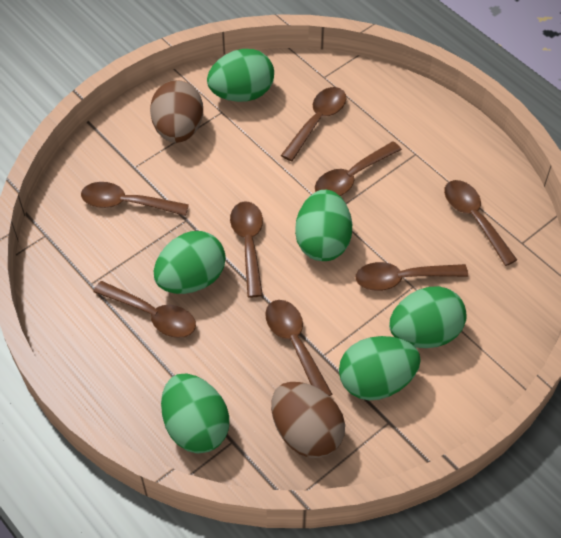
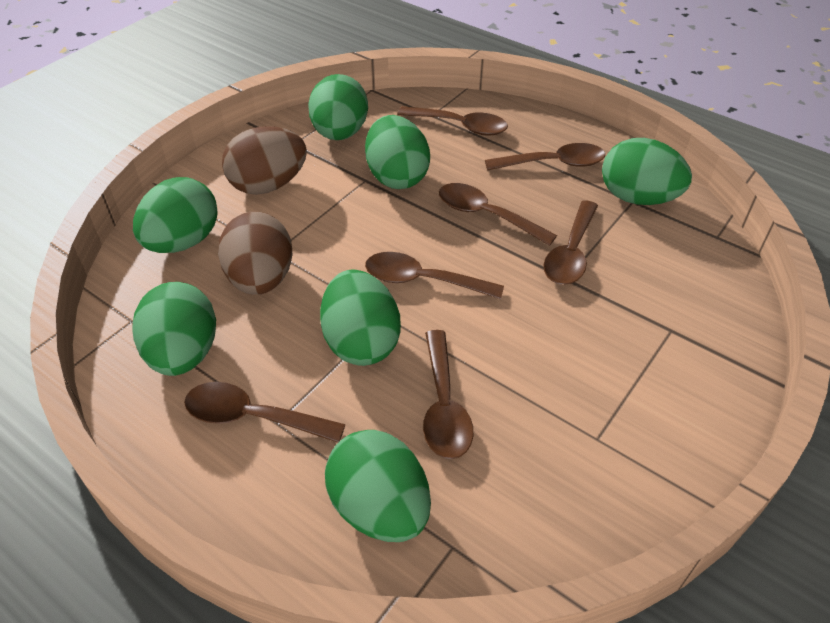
brown spoon: 8 -> 7
green egg: 6 -> 7

